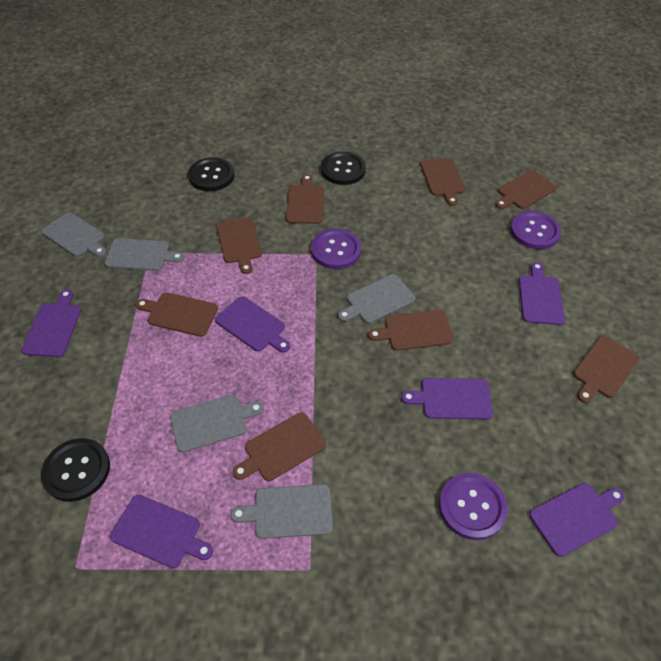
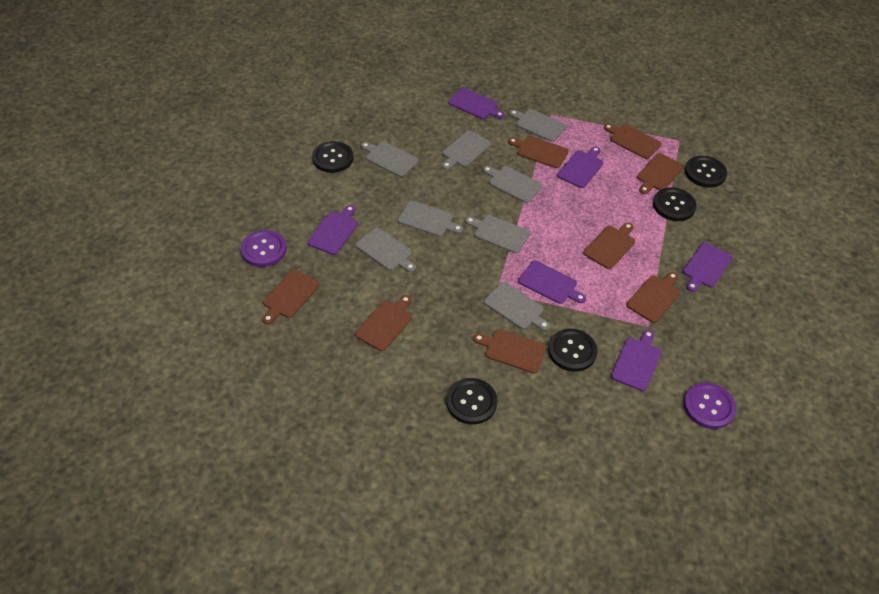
black button: 3 -> 5
grey cutting board: 5 -> 8
purple button: 3 -> 2

